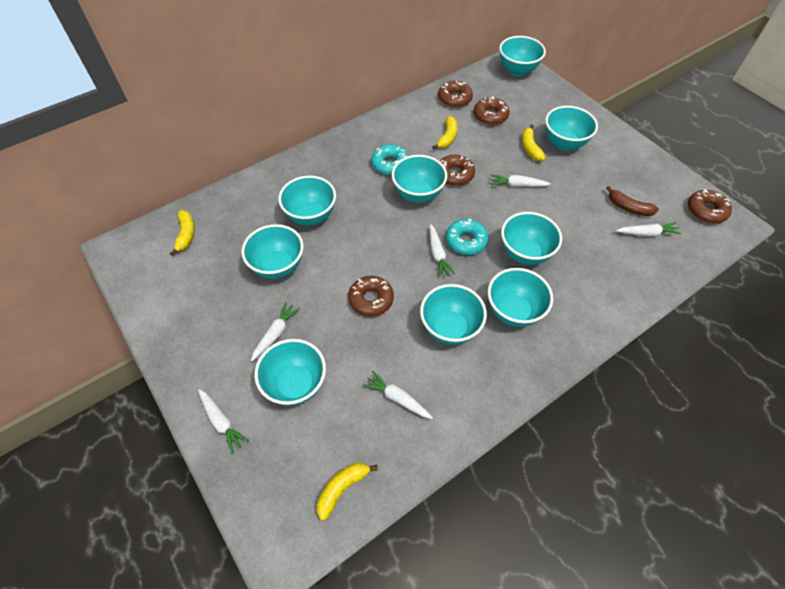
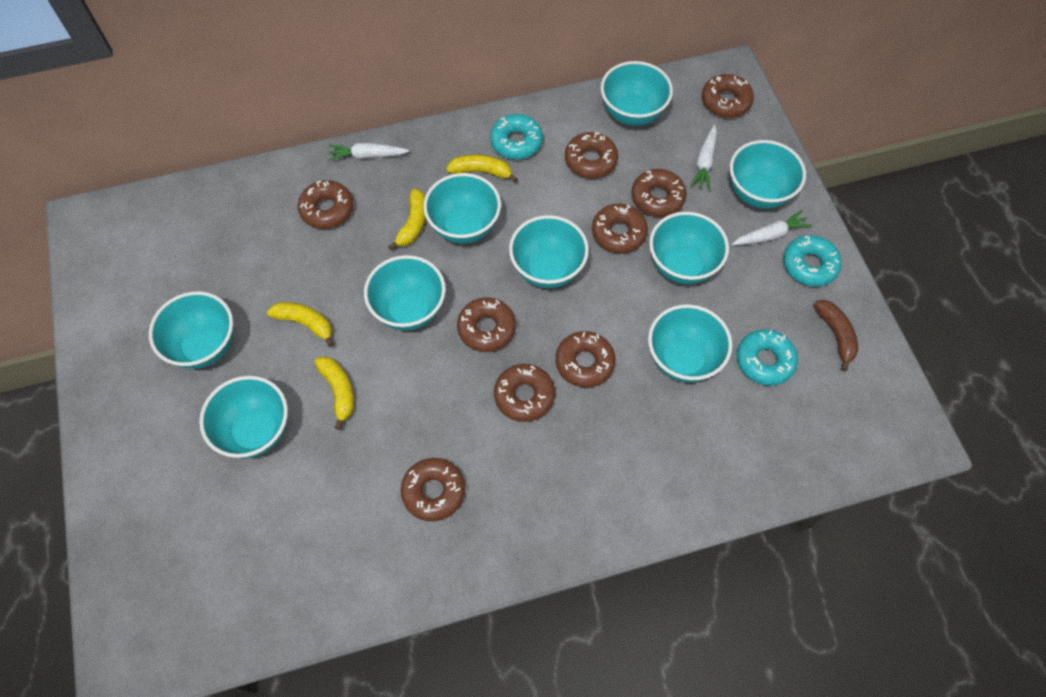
brown donut: 5 -> 9
turquoise donut: 2 -> 3
white carrot: 6 -> 3

